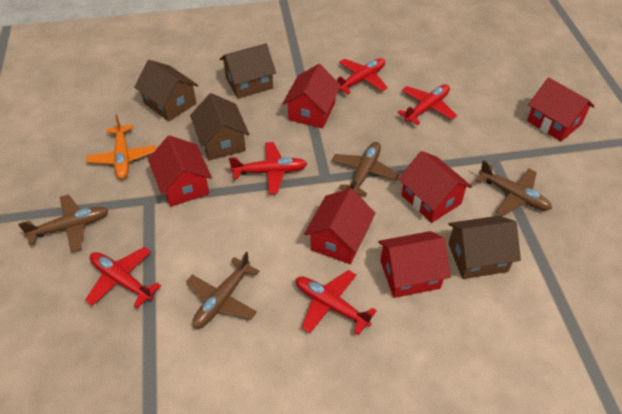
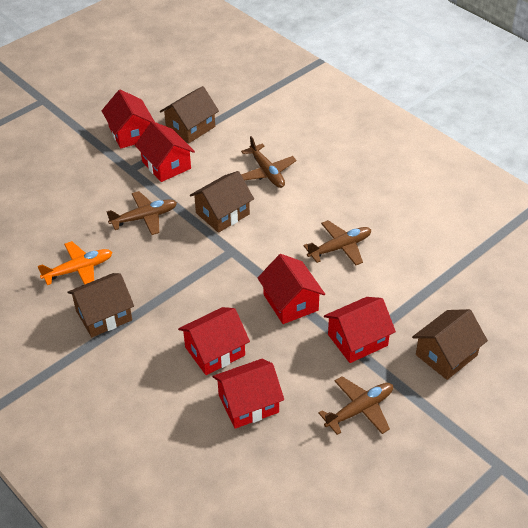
red plane: 5 -> 0

